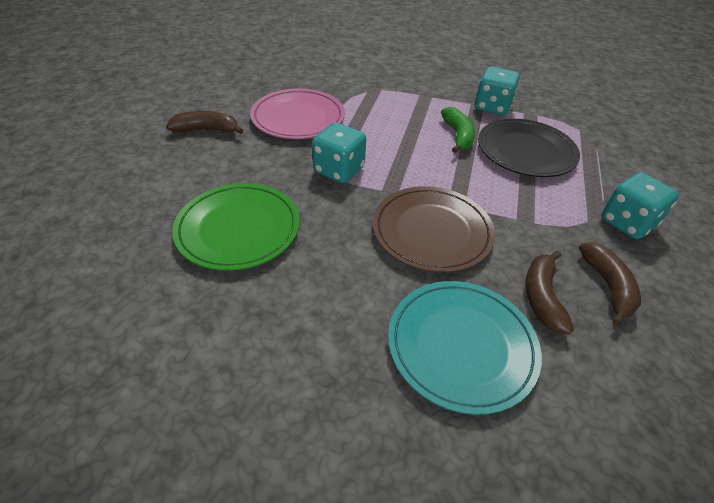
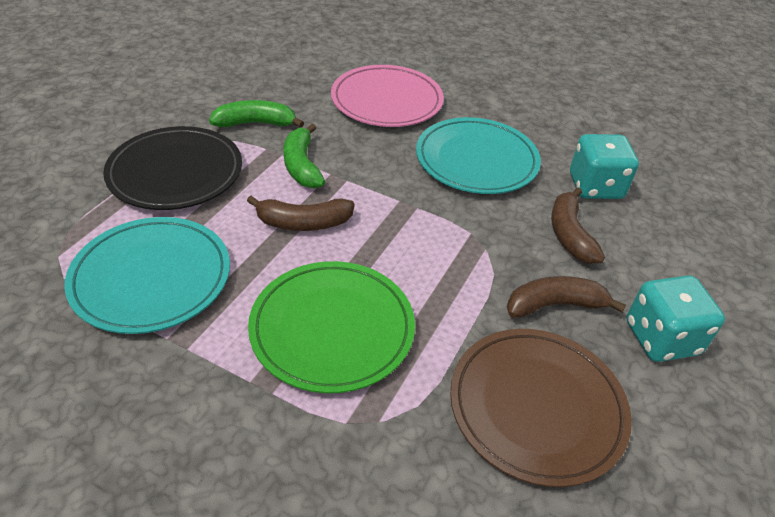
green banana: 1 -> 2
turquoise dice: 3 -> 2
turquoise plate: 1 -> 2

